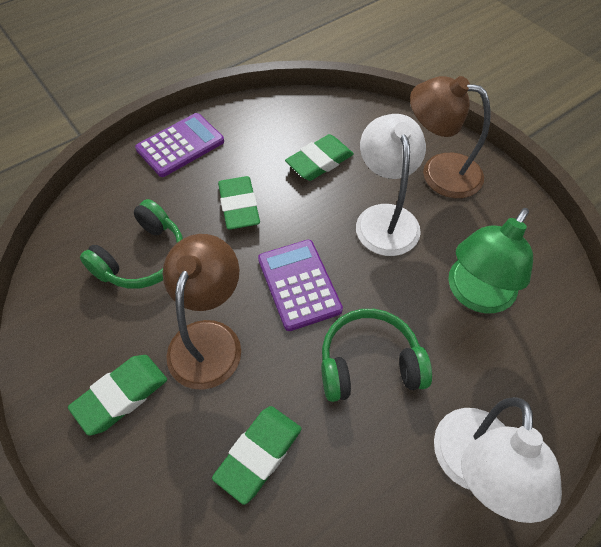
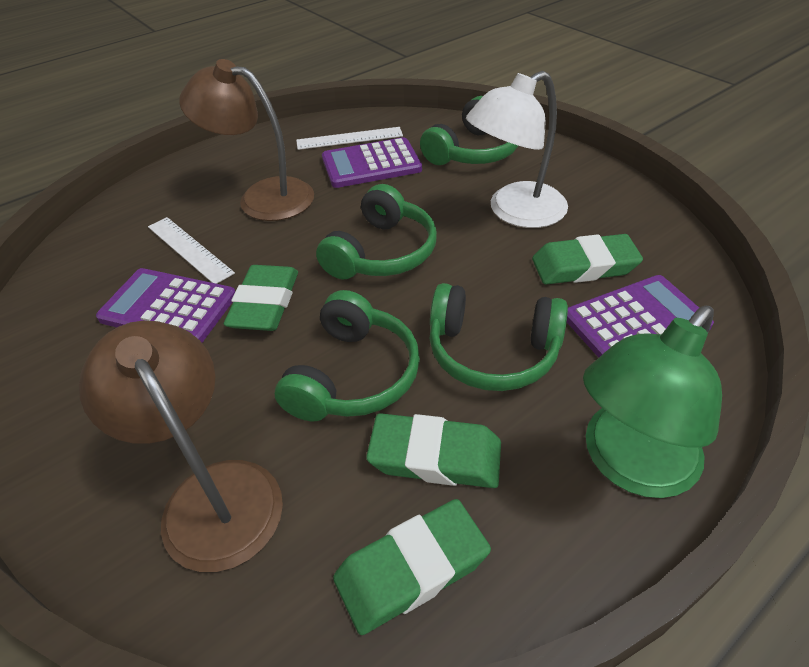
green headphones: 2 -> 4
purple calculator: 2 -> 3
white lamp: 2 -> 1
white ruler: 0 -> 2

